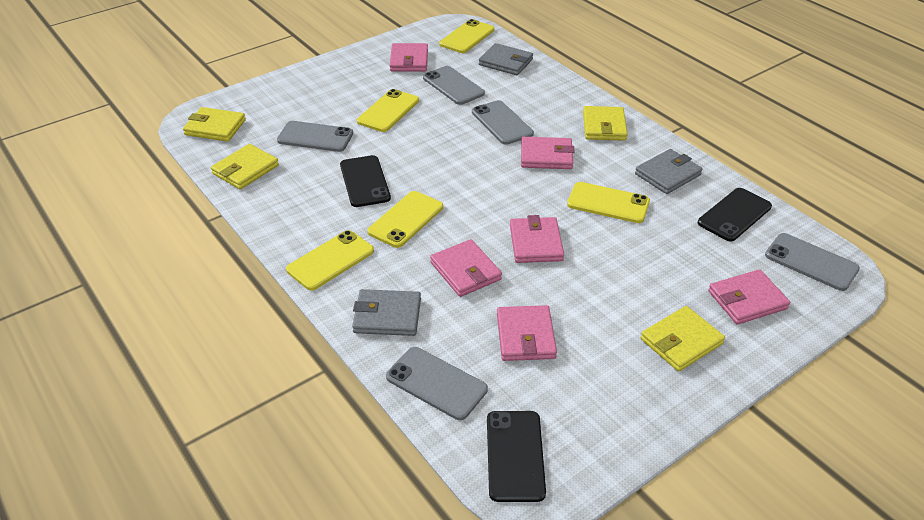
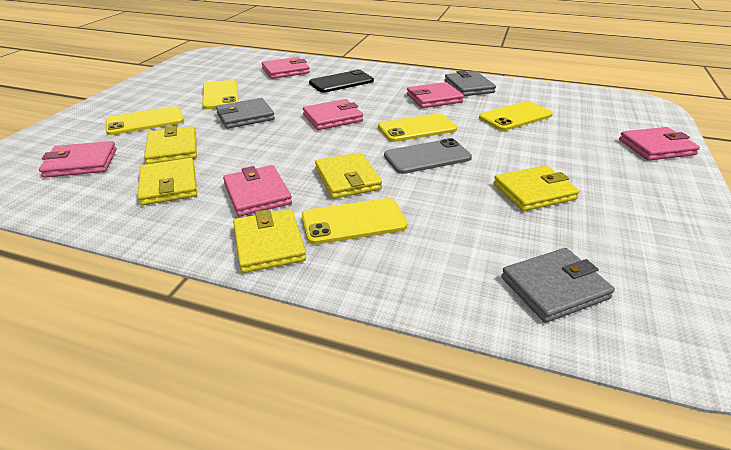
black phone: 3 -> 1
grey phone: 5 -> 1
yellow wallet: 4 -> 5

